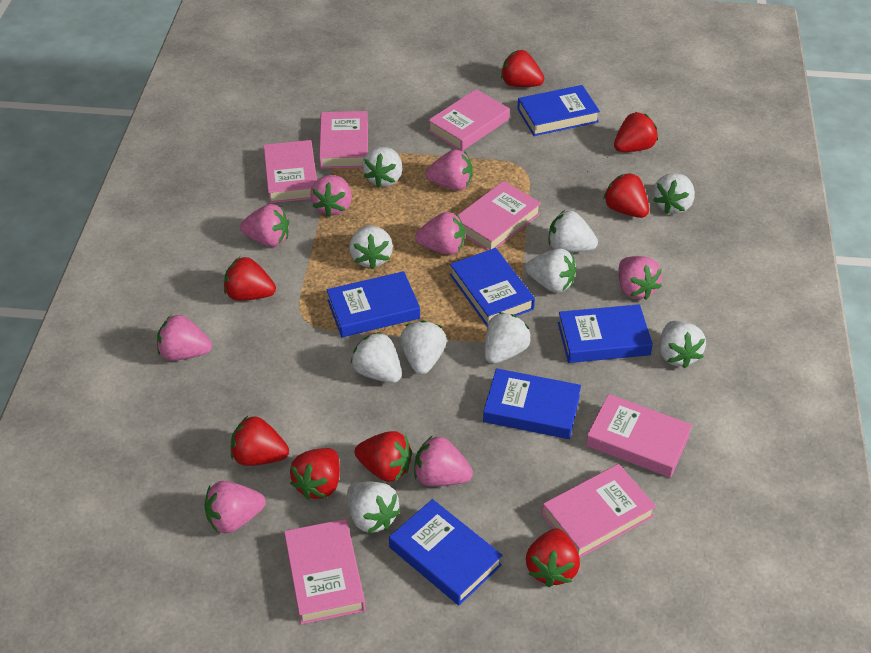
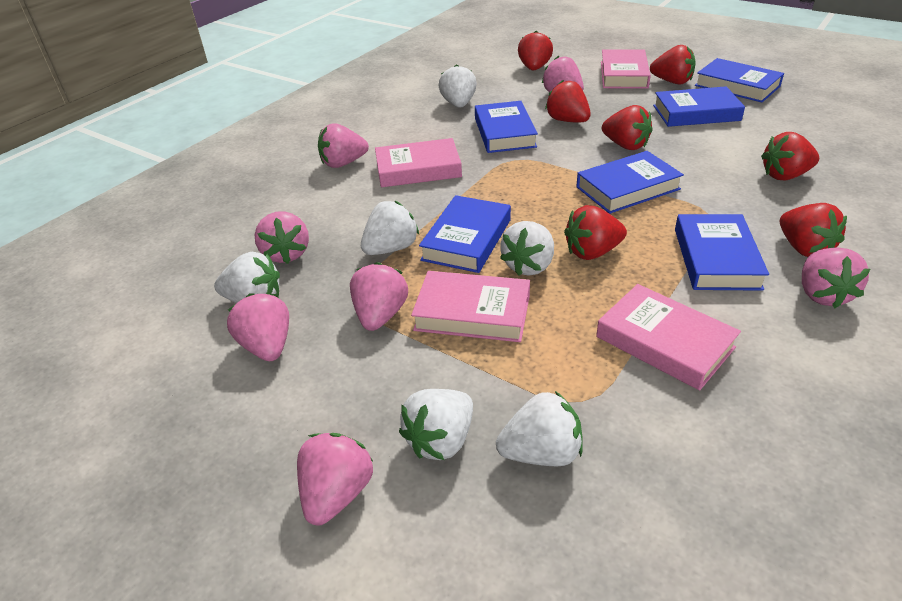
pink book: 7 -> 4
pink strawberry: 8 -> 7
red strawberry: 8 -> 7
white strawberry: 10 -> 6

